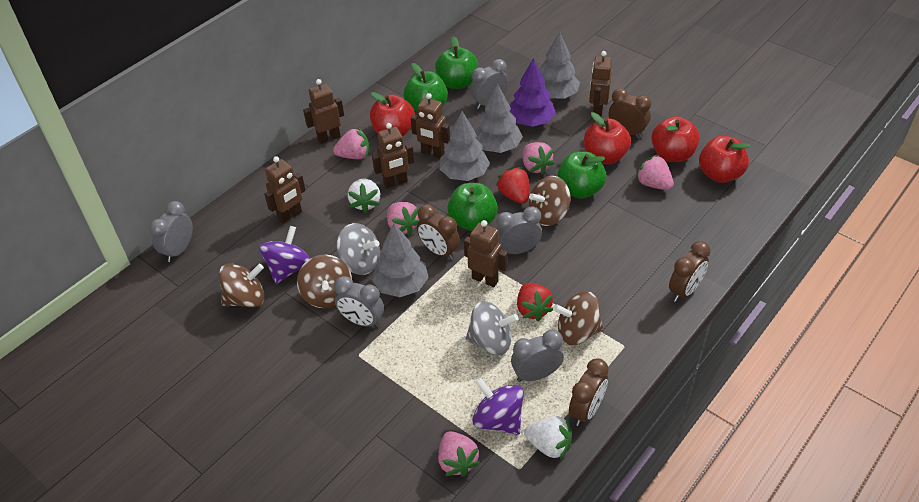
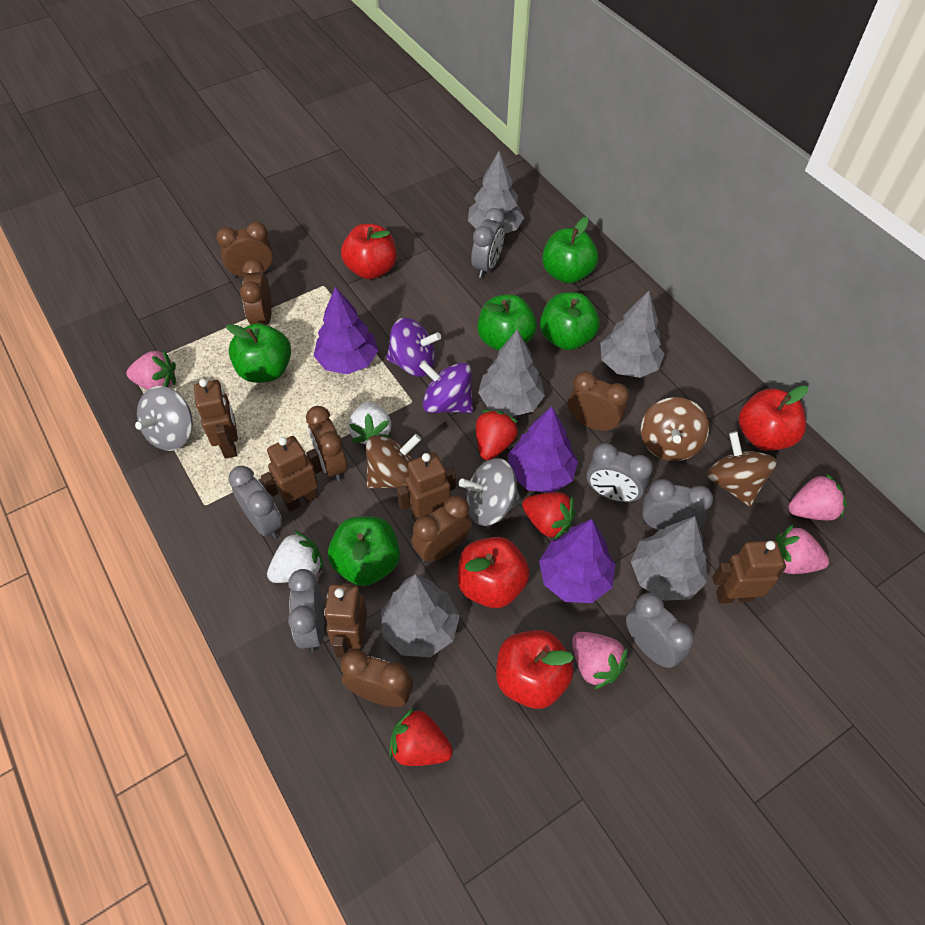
brown clock: 4 -> 6
brown robot: 6 -> 5
brown spinning top: 4 -> 3
green apple: 4 -> 5
grey clock: 5 -> 6
grey tree: 4 -> 5
pink strawberry: 5 -> 4
purple tree: 1 -> 3
red strawberry: 2 -> 3

